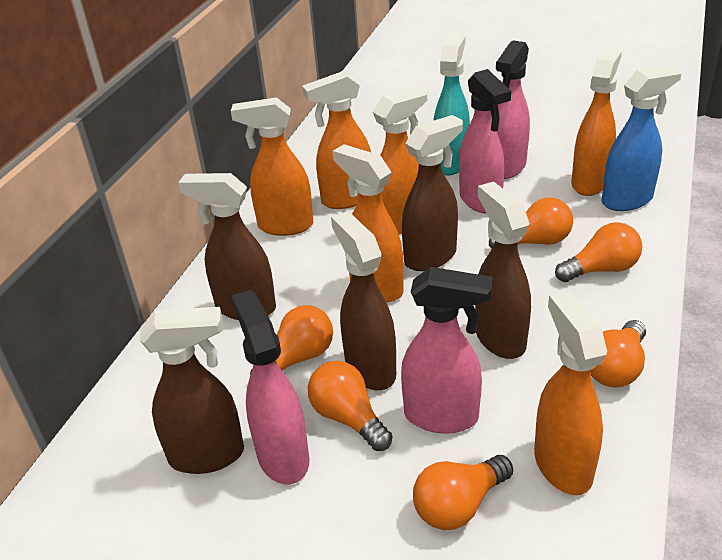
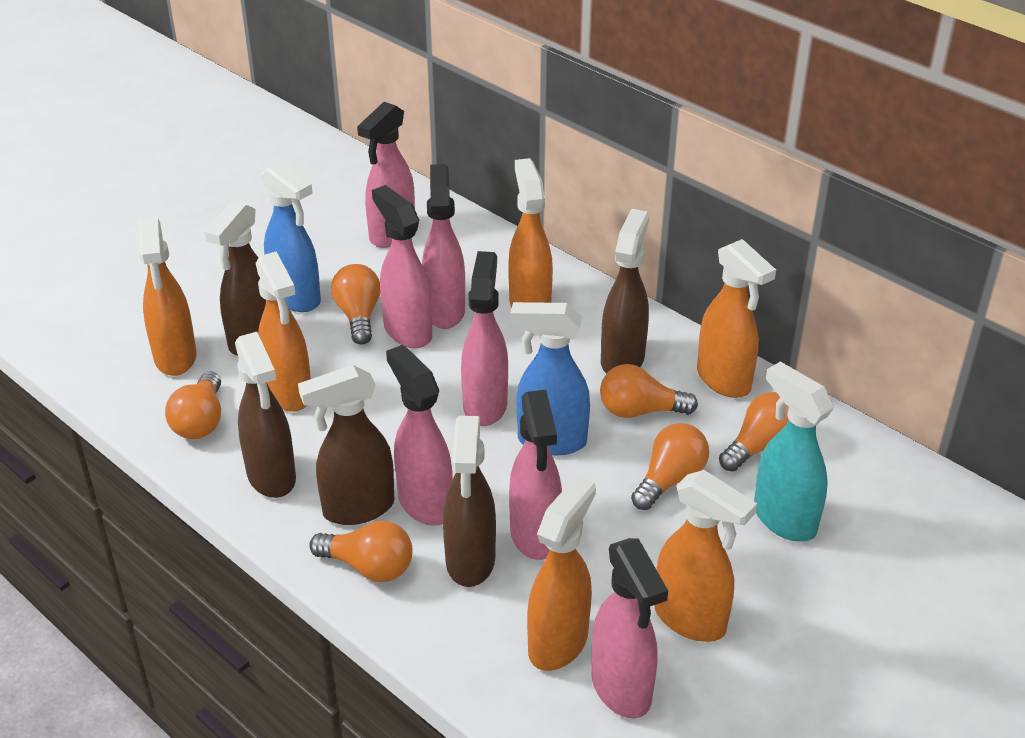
blue spray bottle: 1 -> 2
pink spray bottle: 4 -> 7

